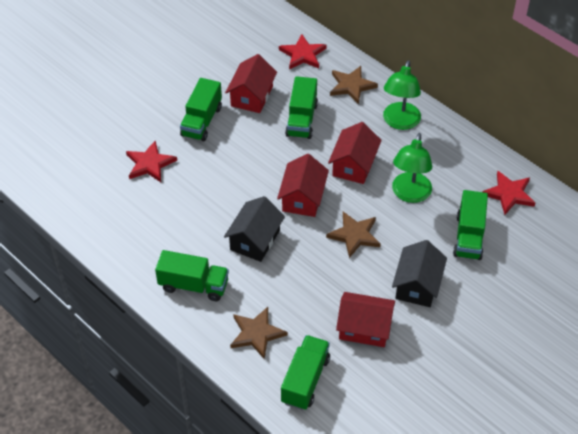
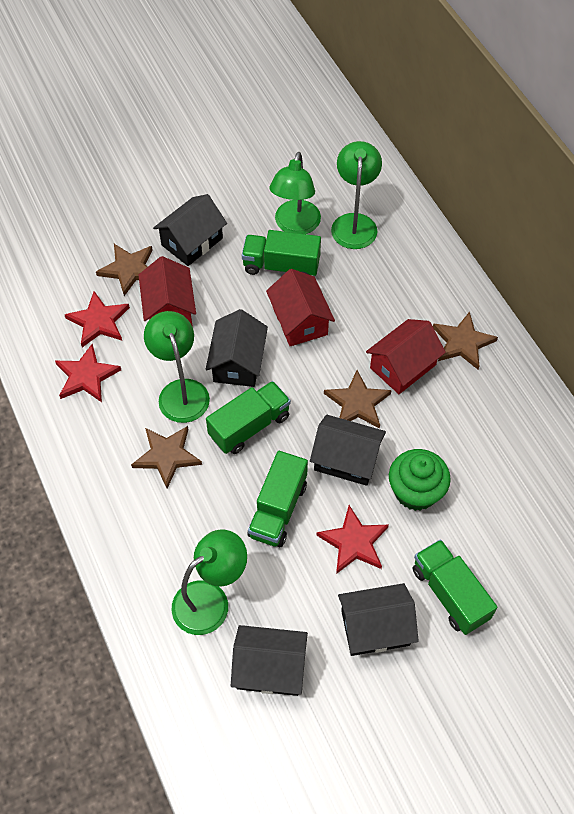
black house: 2 -> 5
brown star: 3 -> 4
green cupcake: 0 -> 1
green lamp: 2 -> 4
green truck: 5 -> 4
red house: 4 -> 3

